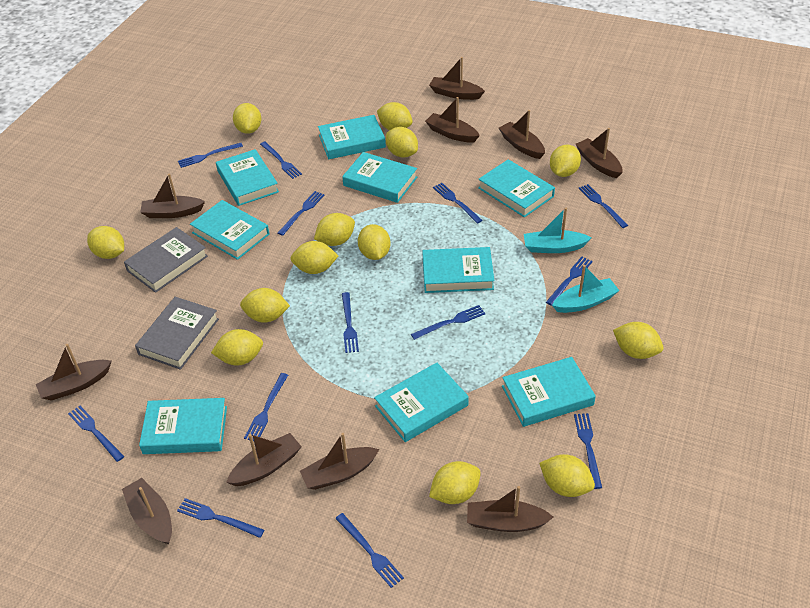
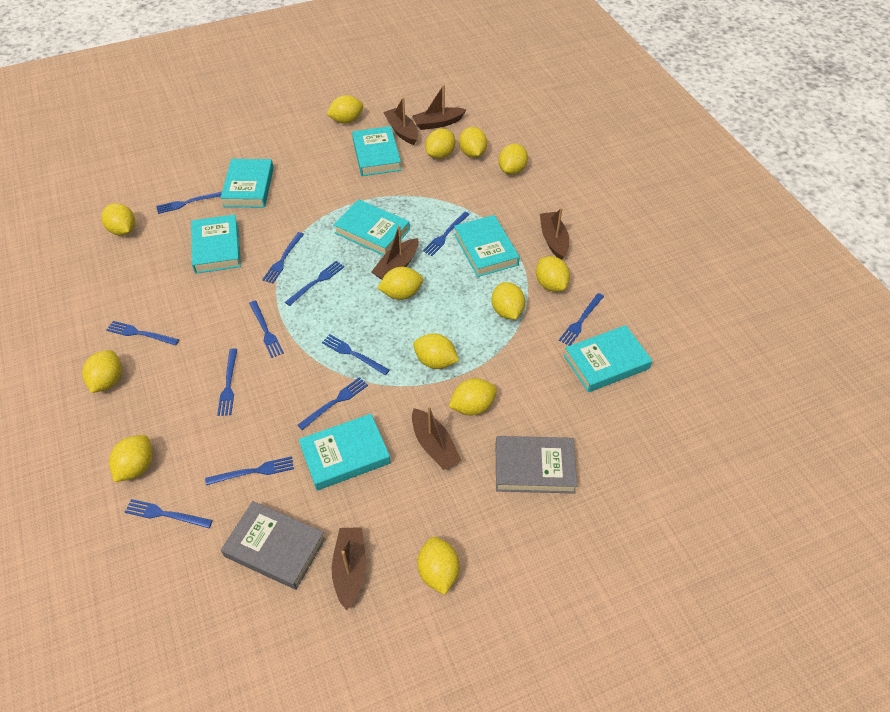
blue fork: 13 -> 12
brown boat: 10 -> 6
turquoise boat: 2 -> 0
turquoise book: 9 -> 7

